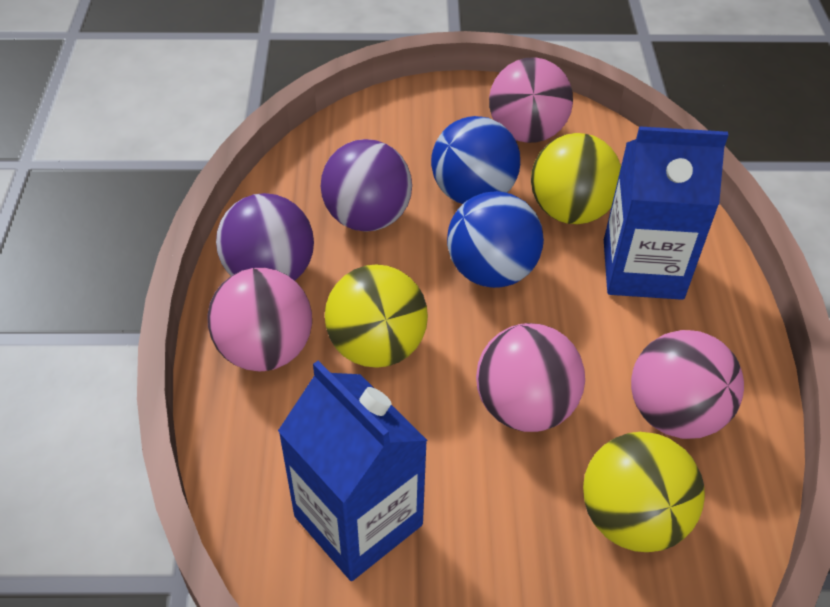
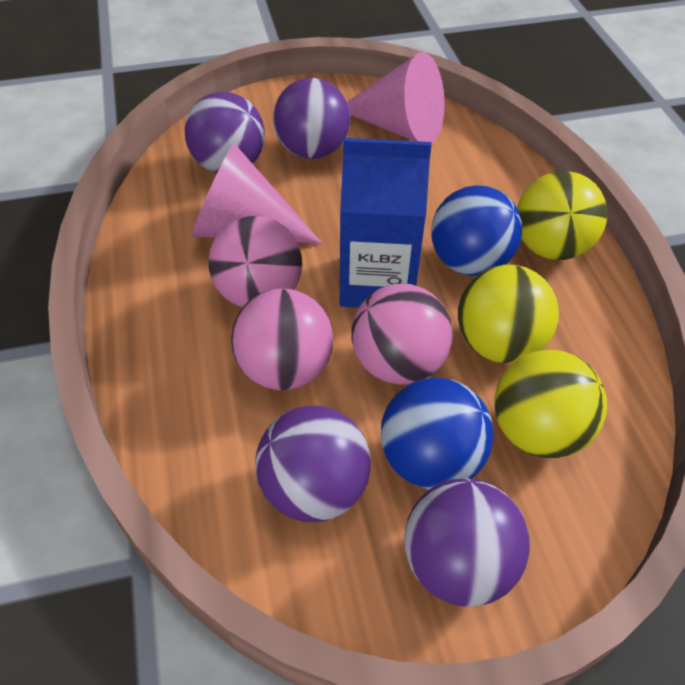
blue carton: 2 -> 1
pink ball: 4 -> 3
pink cone: 0 -> 2
purple ball: 2 -> 4

